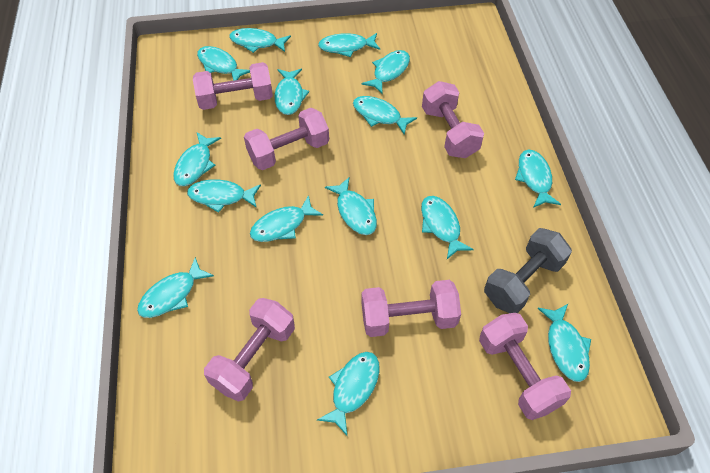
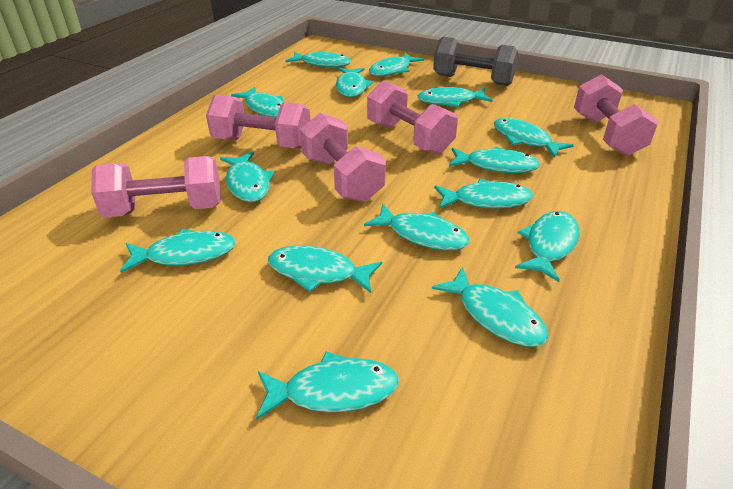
pink dumbbell: 6 -> 5

